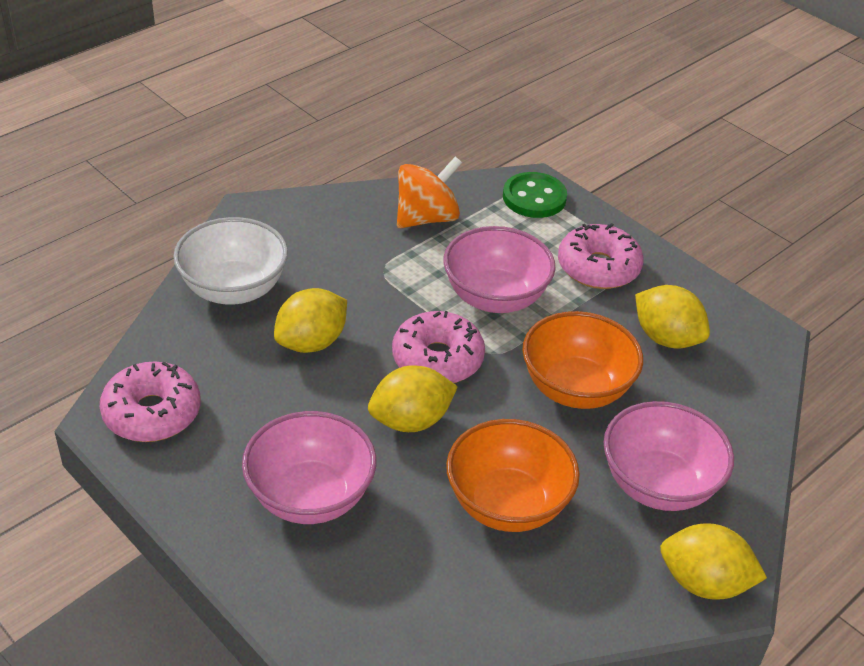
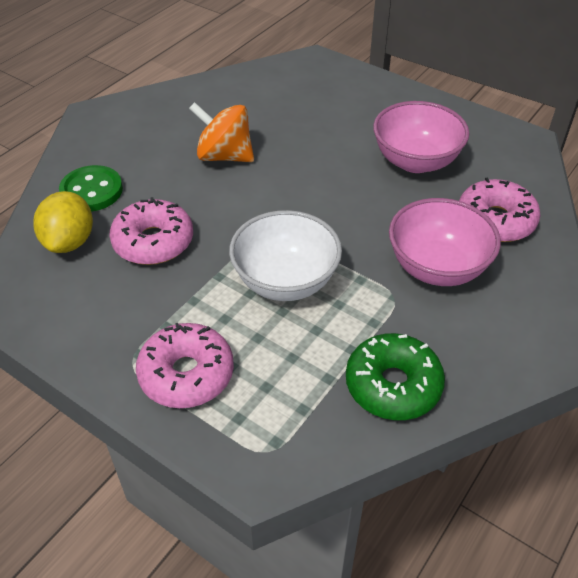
green donut: 0 -> 1
orange bowl: 2 -> 0
pink bowl: 3 -> 2
yellow lemon: 4 -> 1

